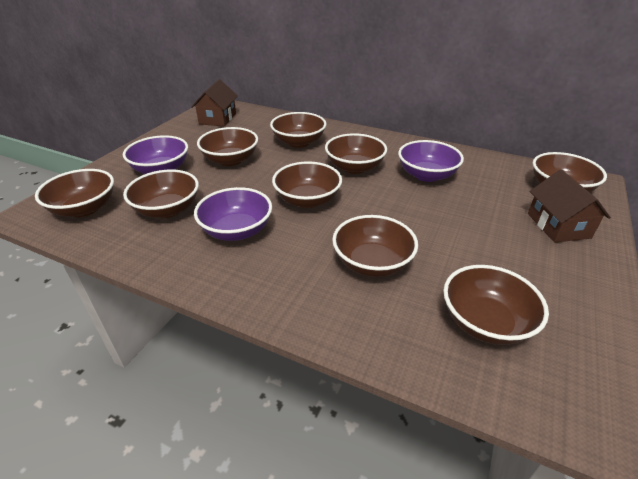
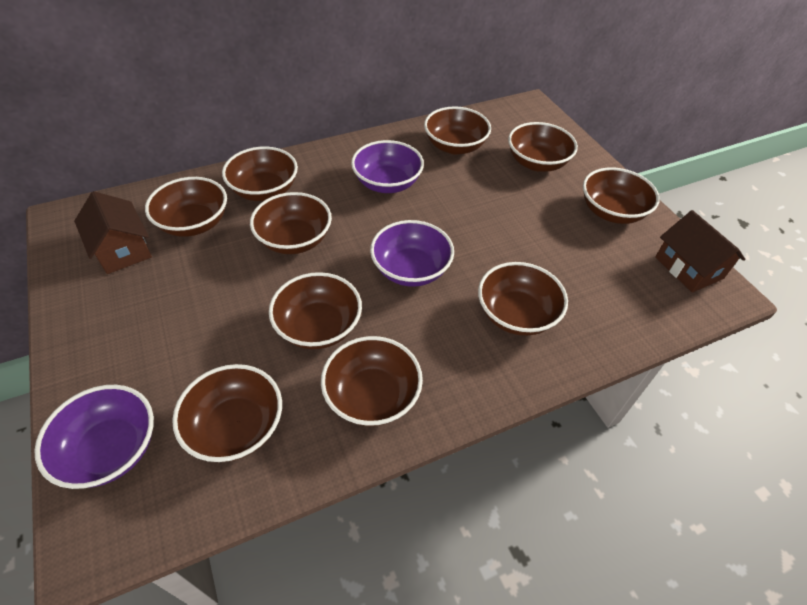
brown bowl: 9 -> 10

